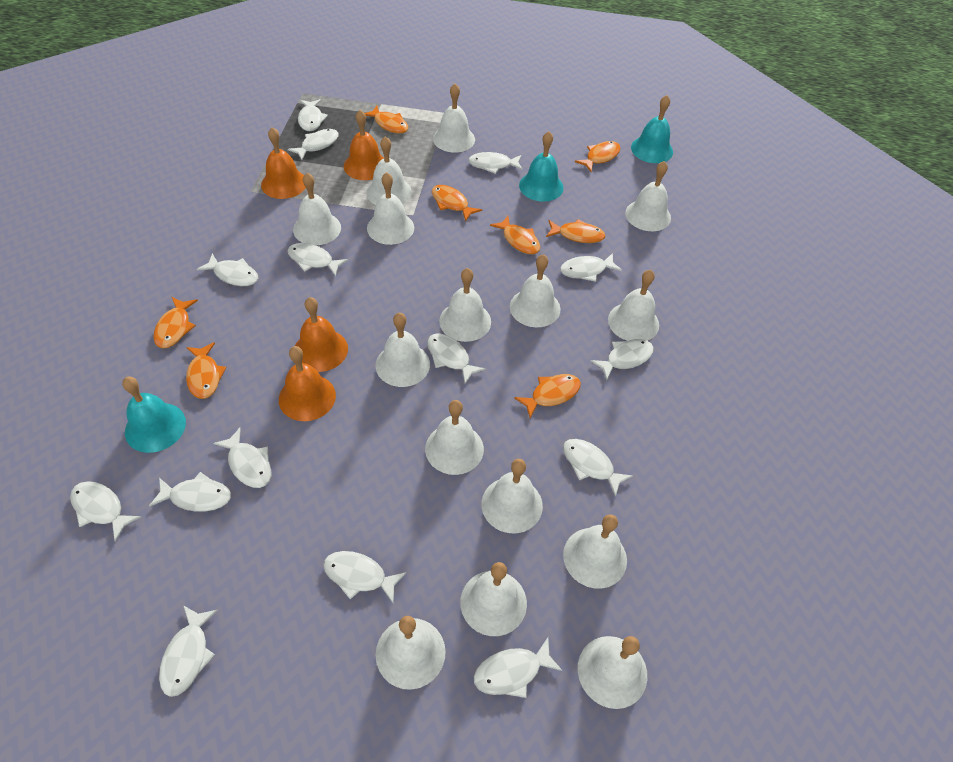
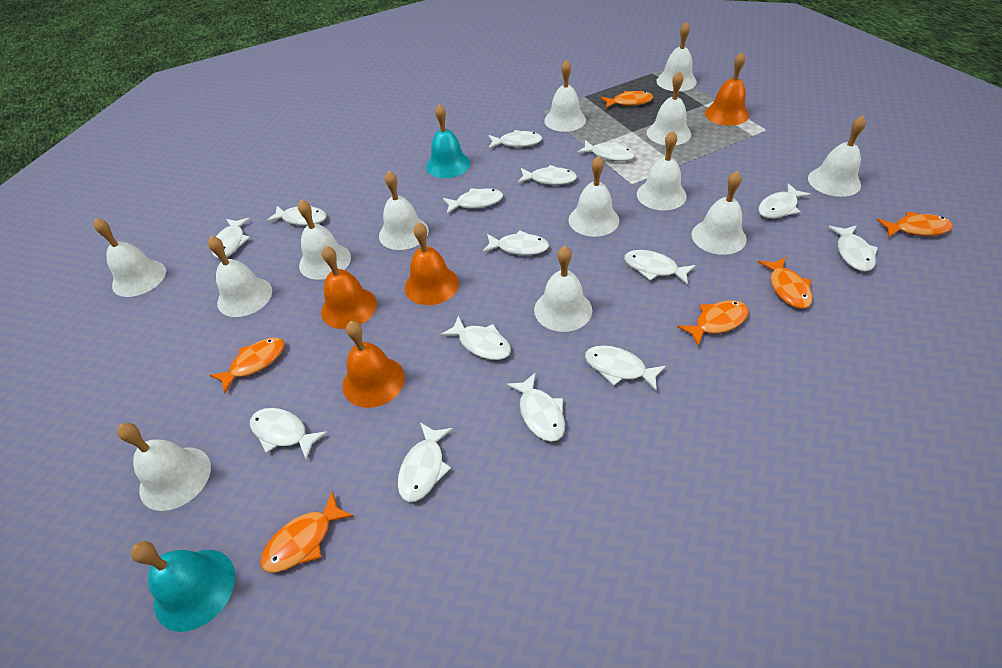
orange fish: 8 -> 6
turquoise bell: 3 -> 2
white bell: 15 -> 13

